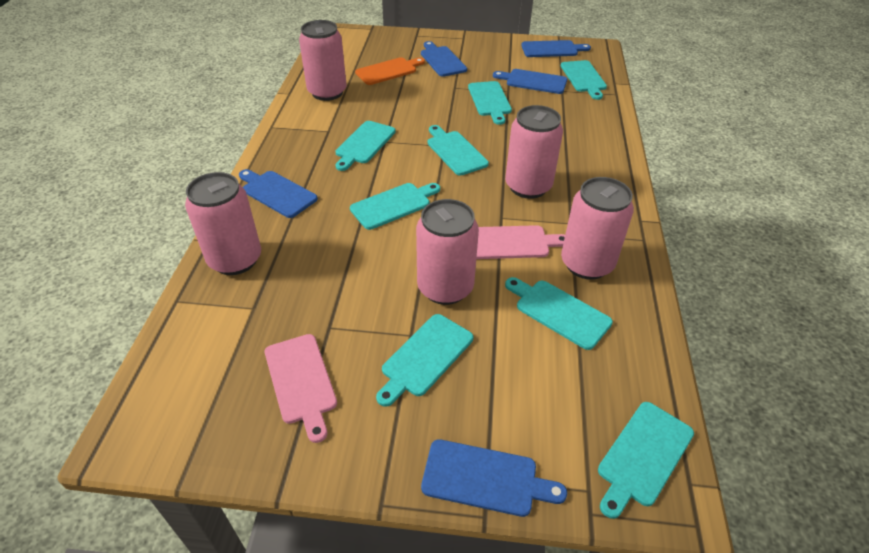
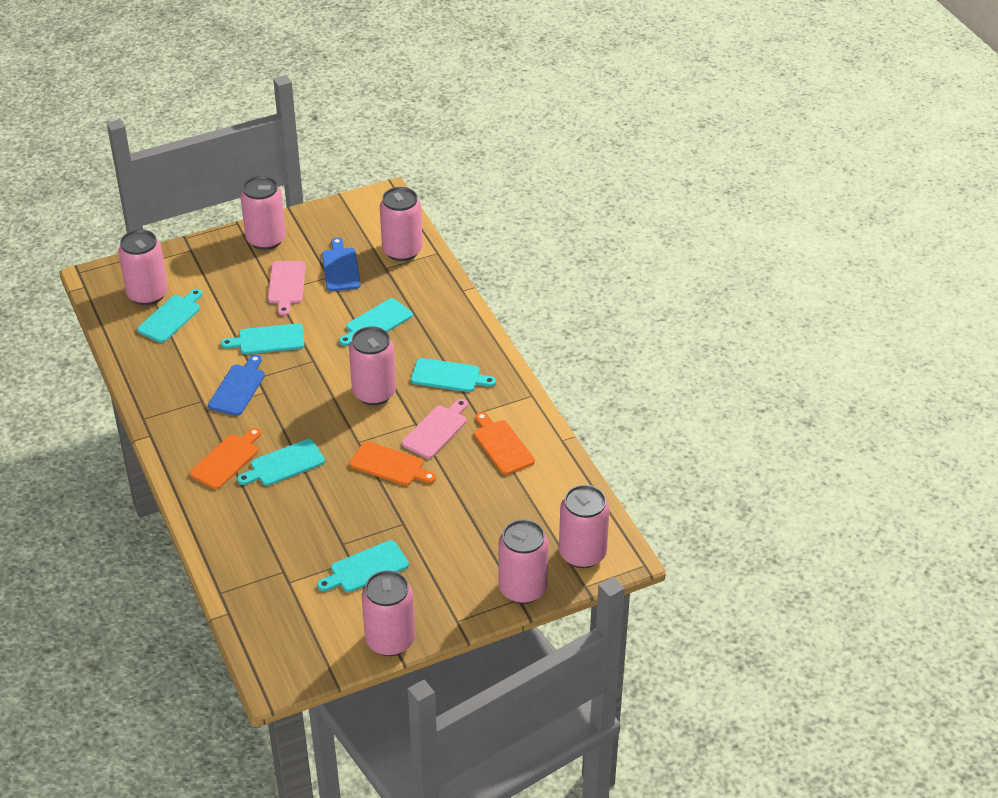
blue cutting board: 5 -> 2
orange cutting board: 1 -> 3
pink can: 5 -> 7
turquoise cutting board: 8 -> 6

